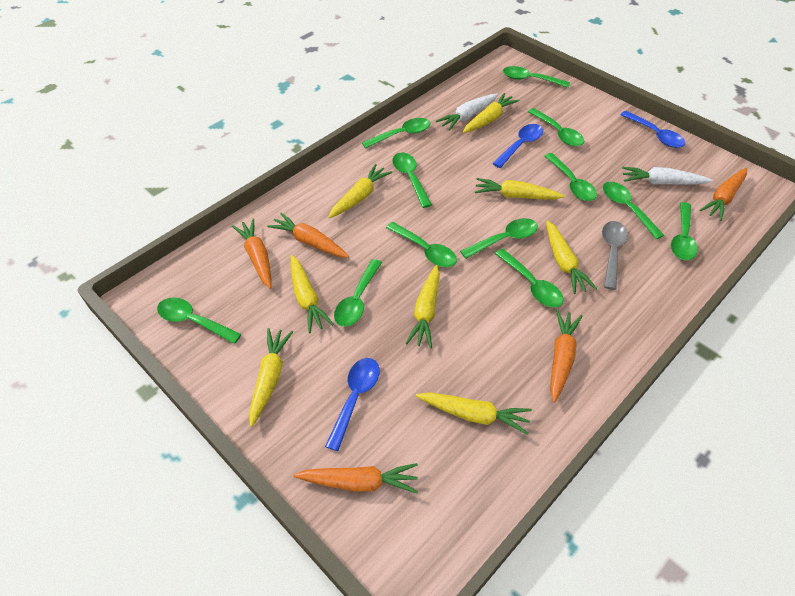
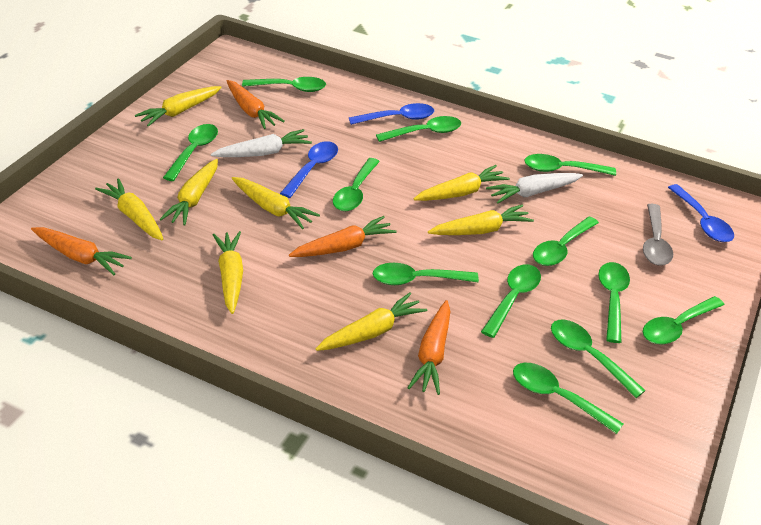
orange carrot: 5 -> 4

